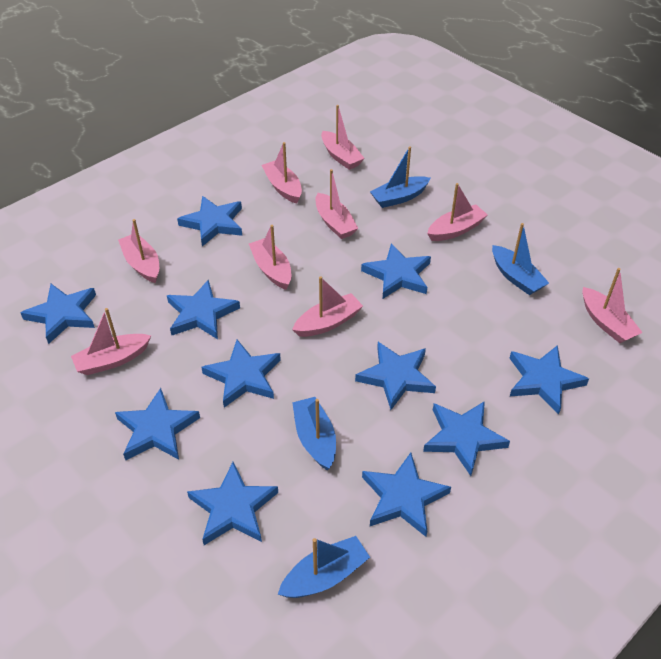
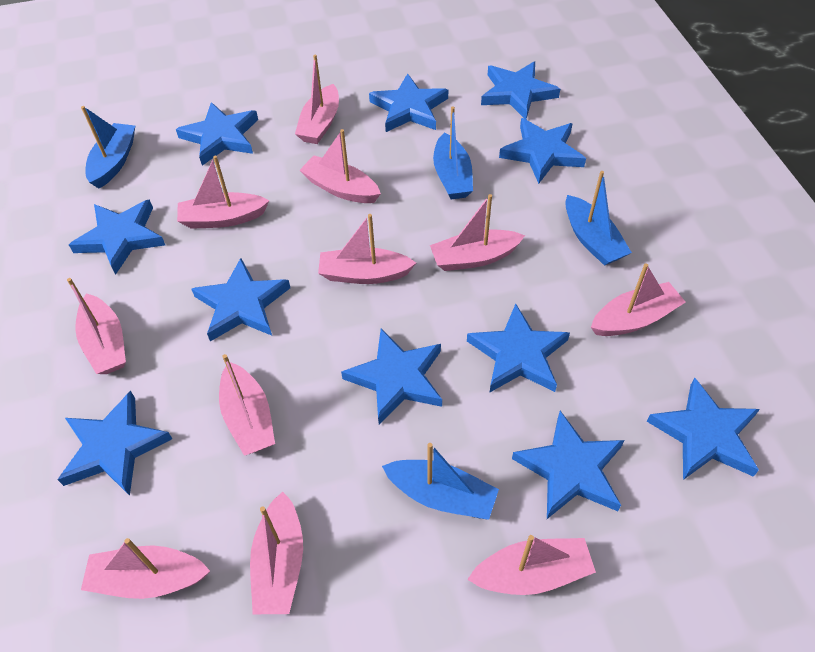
pink boat: 9 -> 11

